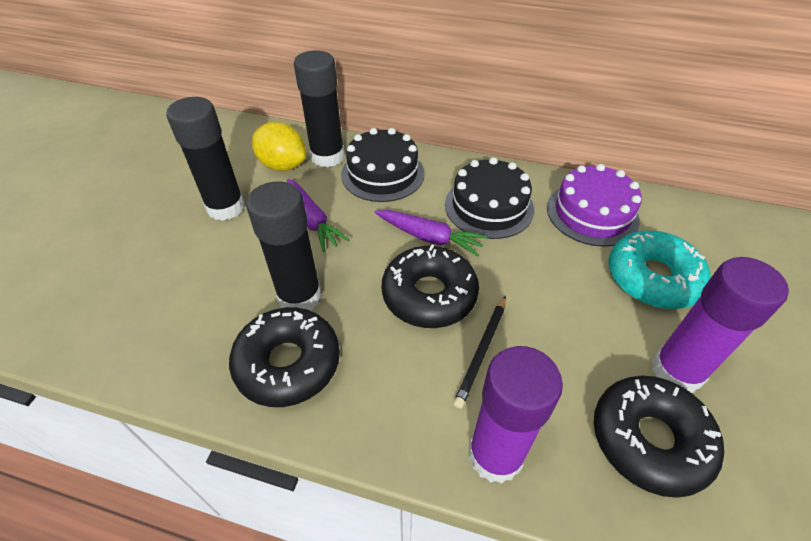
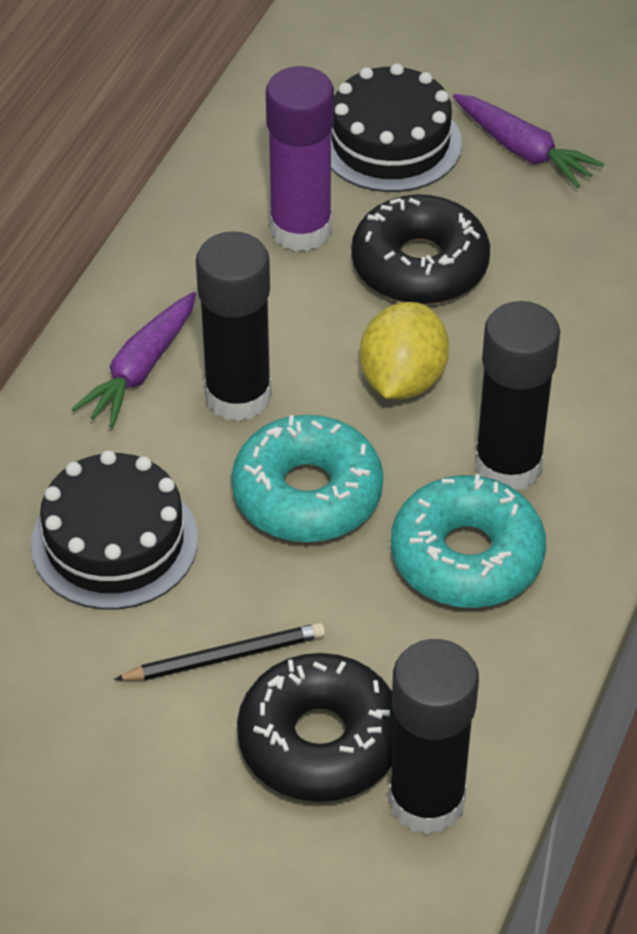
black donut: 3 -> 2
purple cake: 1 -> 0
purple glue stick: 2 -> 1
turquoise donut: 1 -> 2

